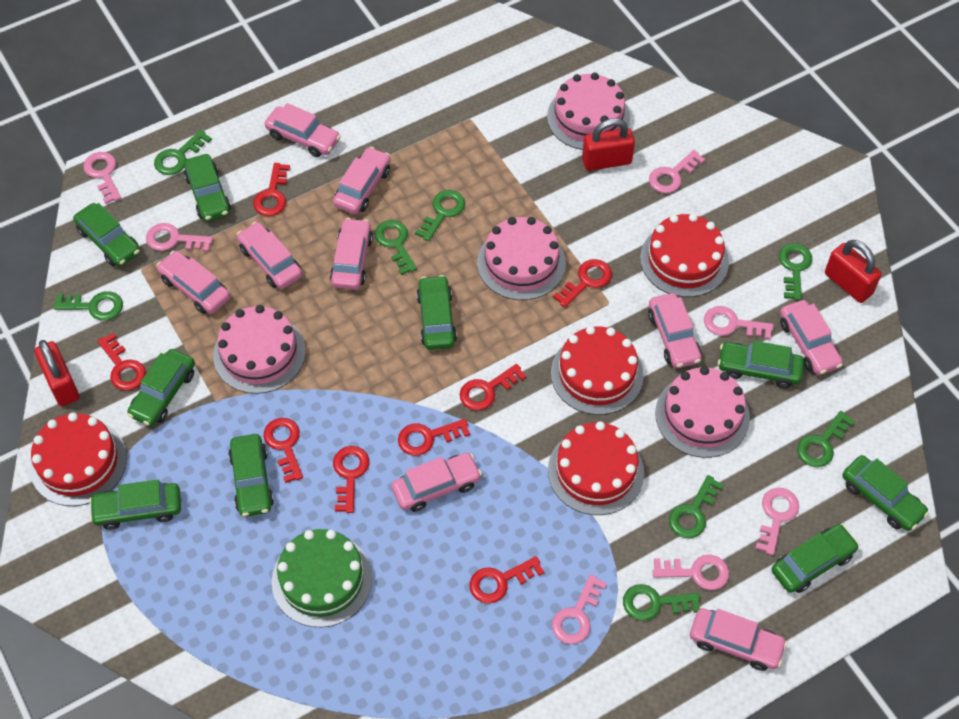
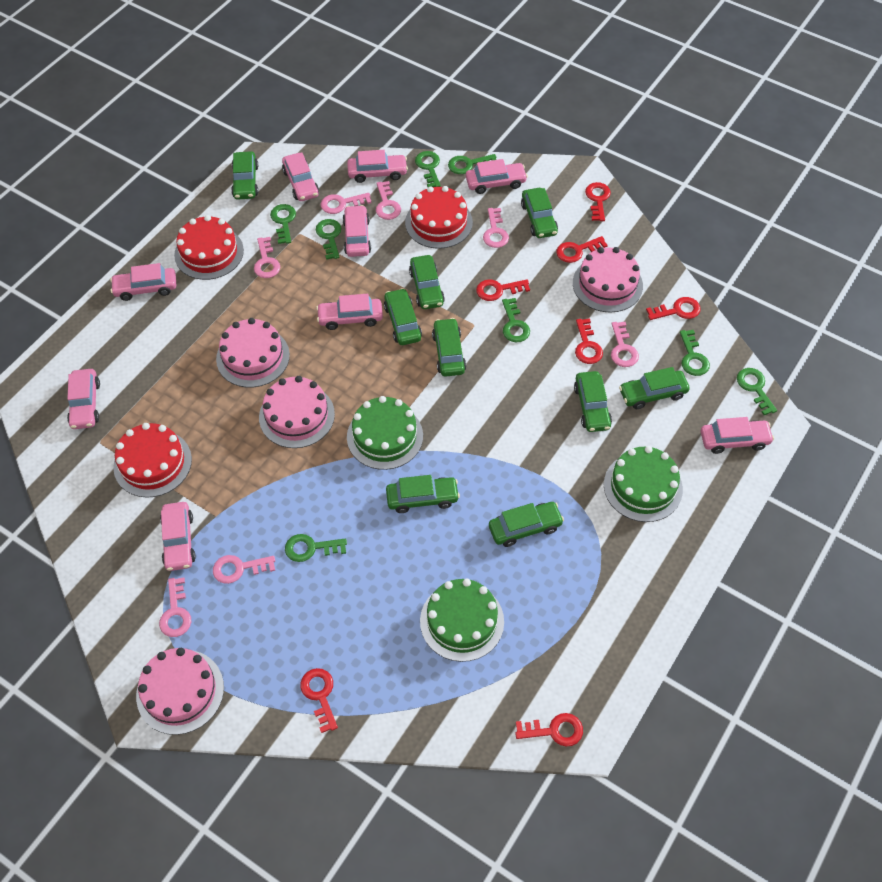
green cake: 1 -> 3
red cake: 4 -> 3
red key: 8 -> 7
red padlock: 3 -> 0

